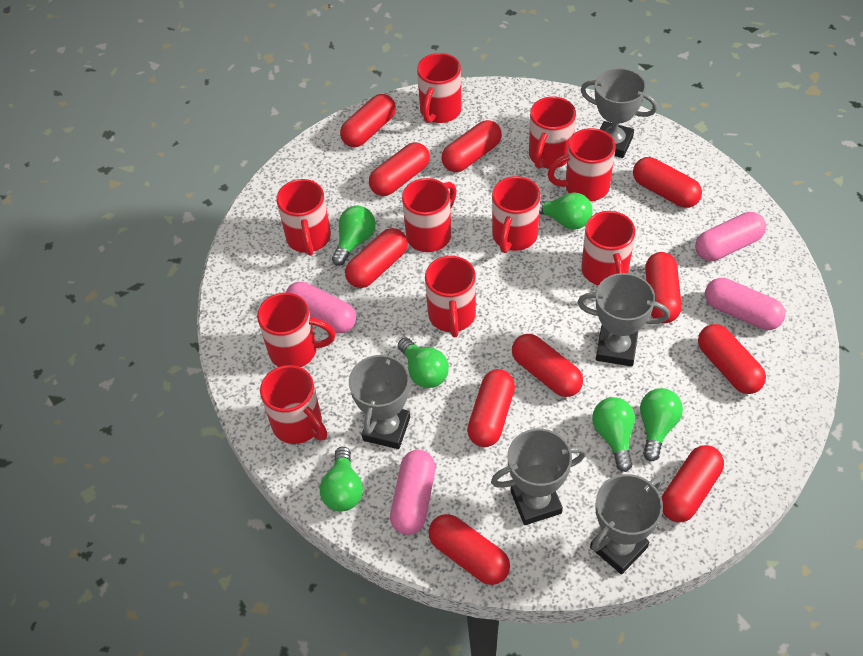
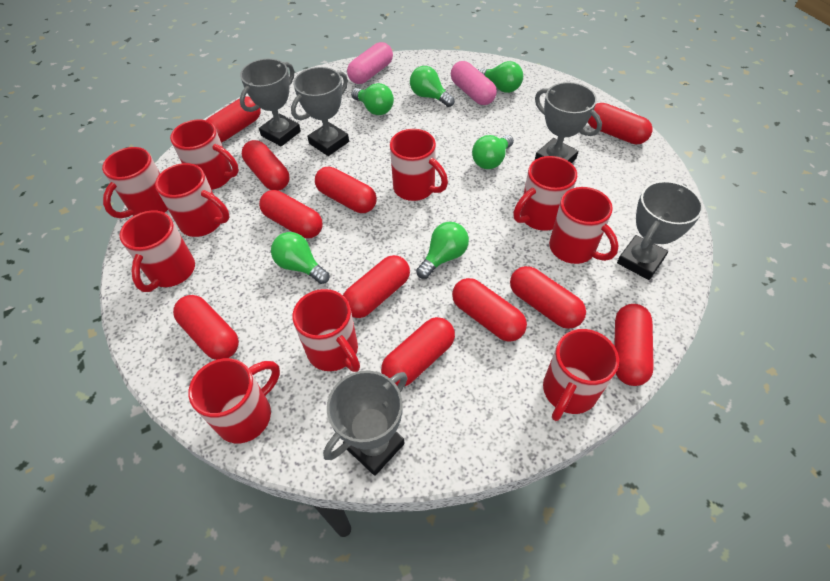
pink capsule: 4 -> 2

